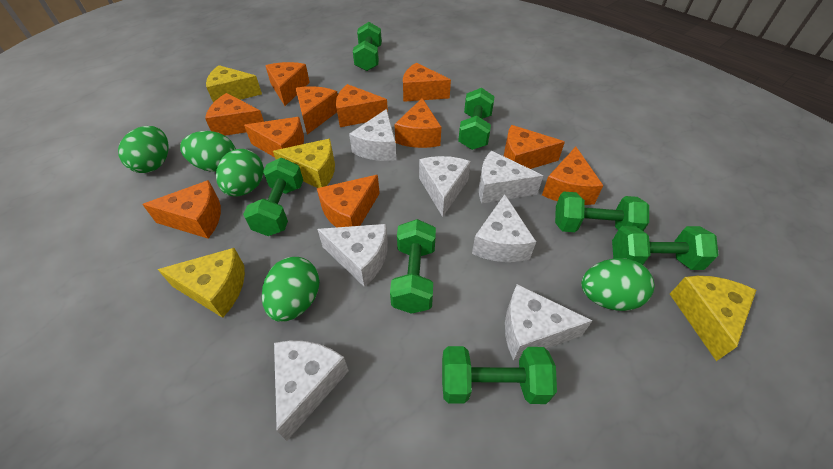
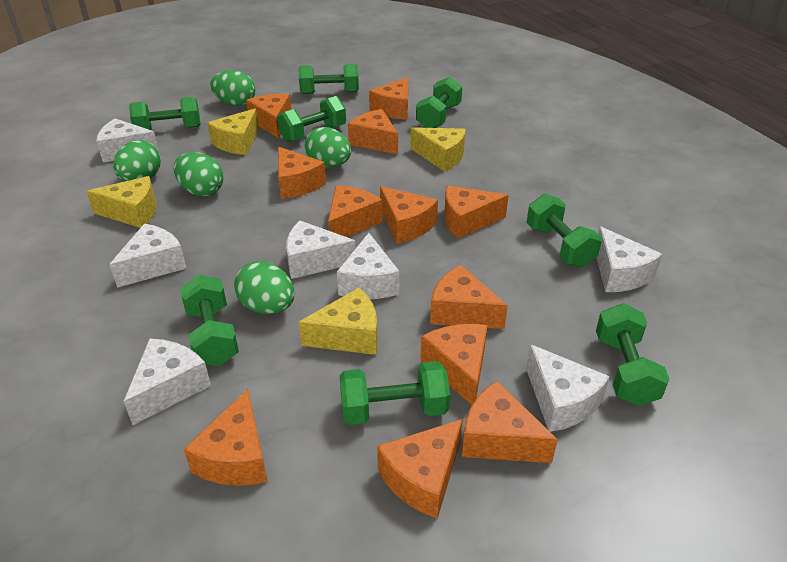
green dumbbell: 7 -> 8
orange cheese: 11 -> 12

